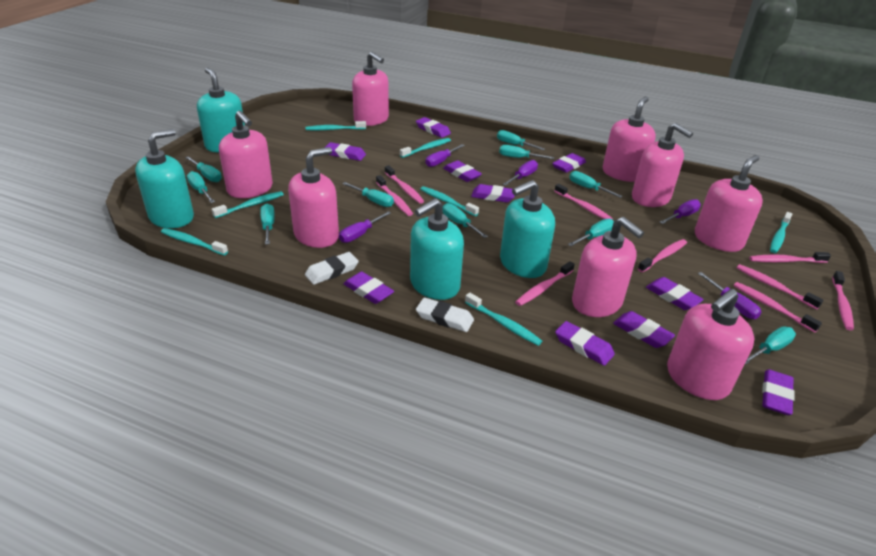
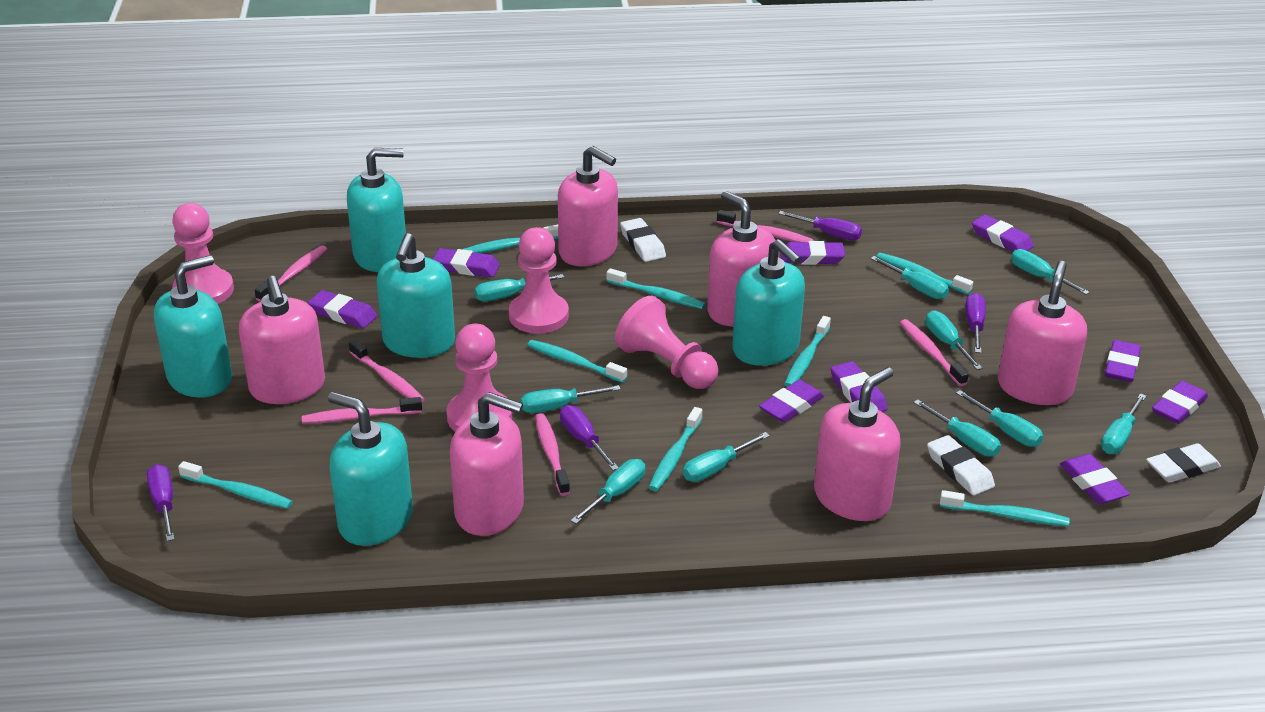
pink pawn: 0 -> 4
pink soap dispenser: 8 -> 6
pink toothbrush: 9 -> 6
purple eraser: 10 -> 9
purple screwdriver: 5 -> 4
turquoise soap dispenser: 4 -> 5
turquoise toothbrush: 7 -> 8
white eraser: 2 -> 3

